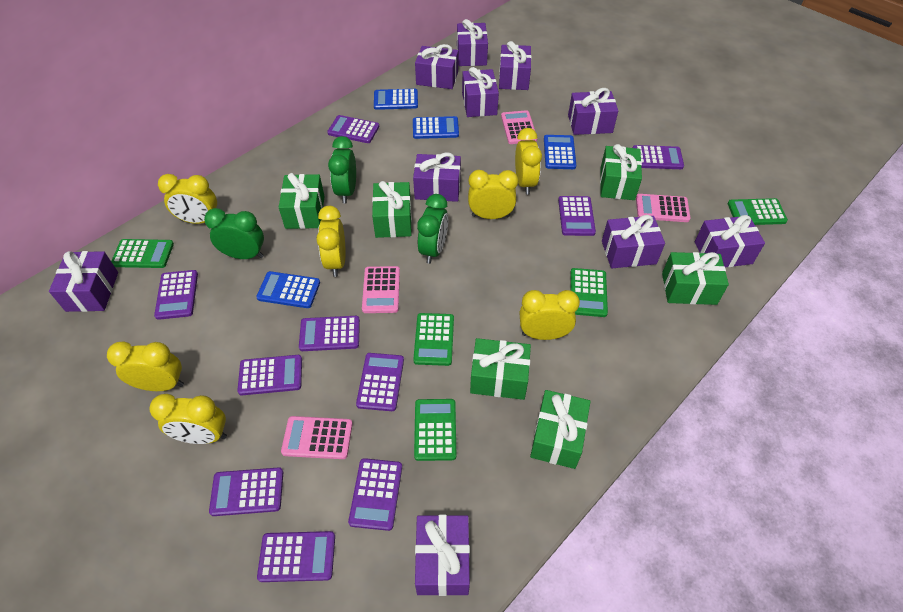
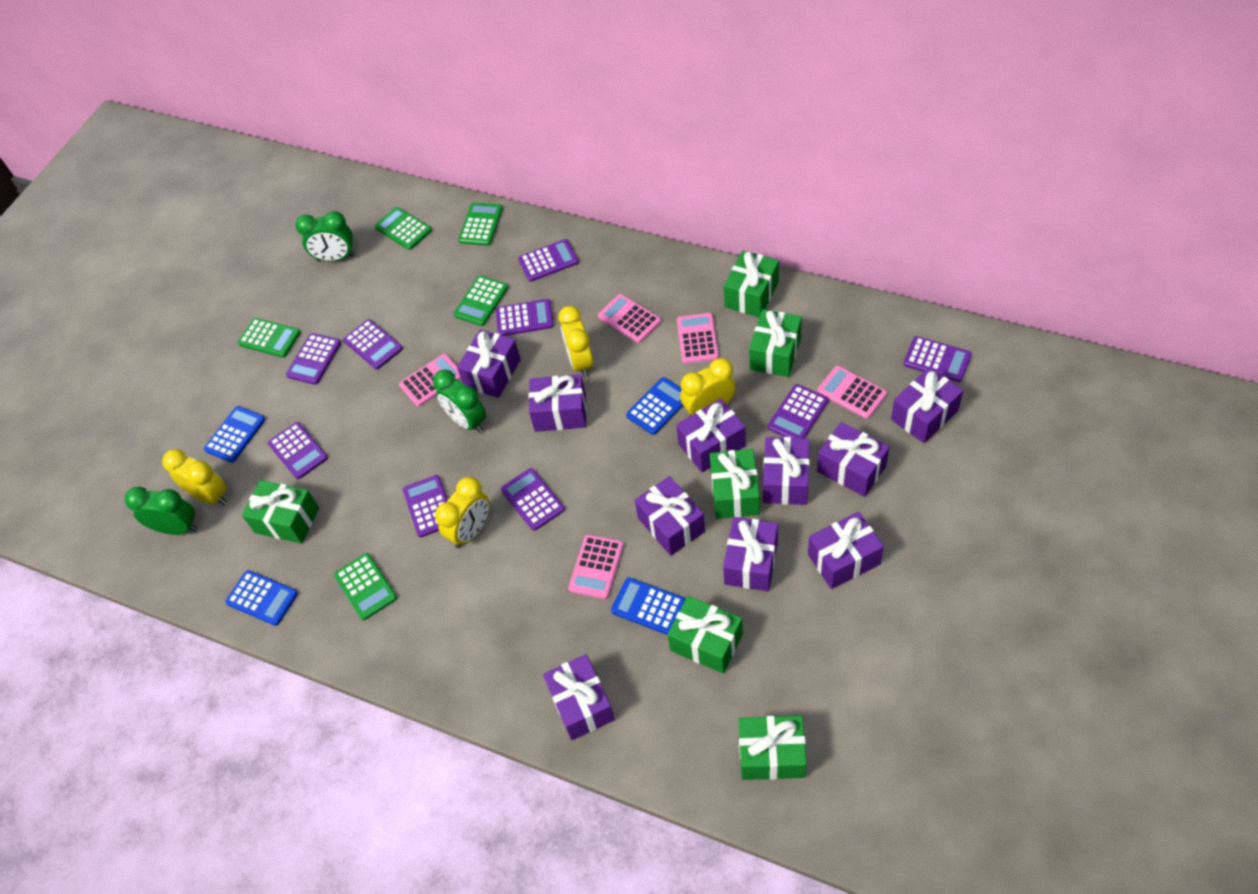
pink calculator: 4 -> 5
purple calculator: 10 -> 9
yellow clock: 7 -> 4

